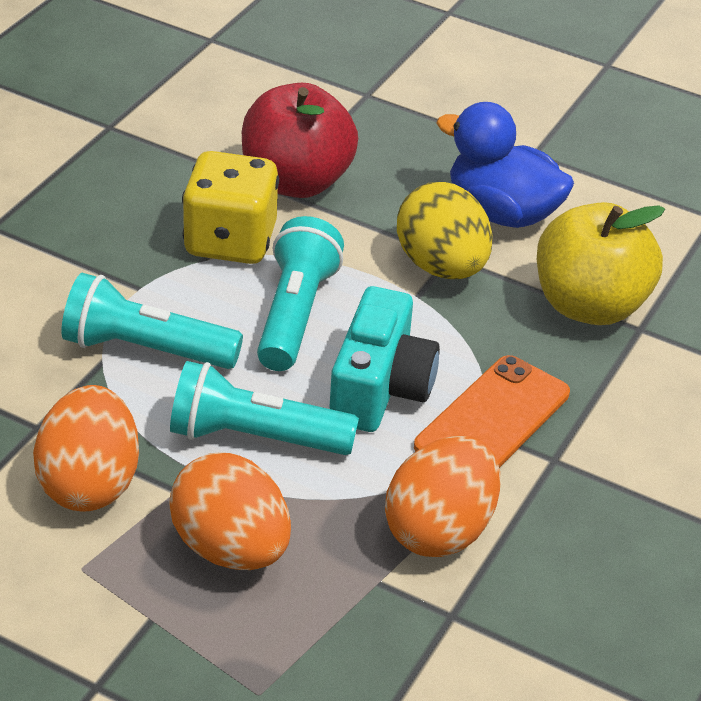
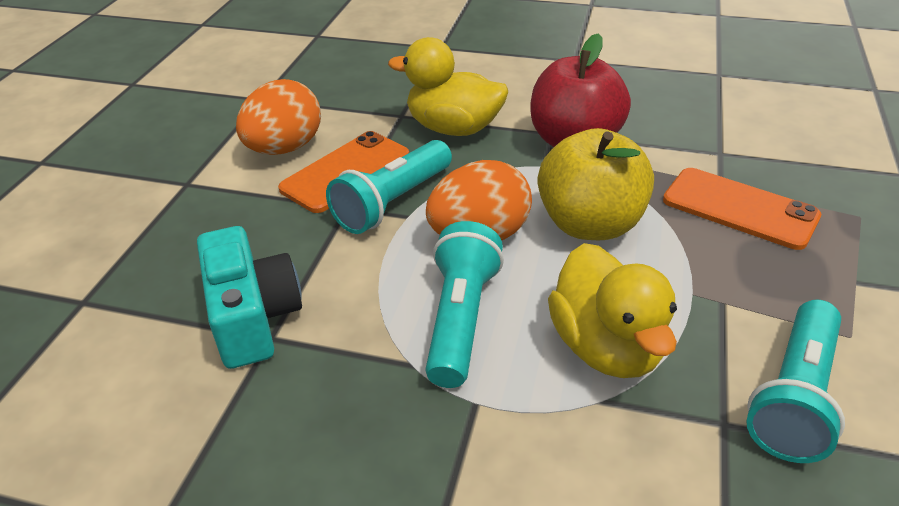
blue duck: 1 -> 0
orange egg: 3 -> 2
orange phone: 1 -> 2
yellow dice: 1 -> 0
yellow duck: 0 -> 2
yellow egg: 1 -> 0

